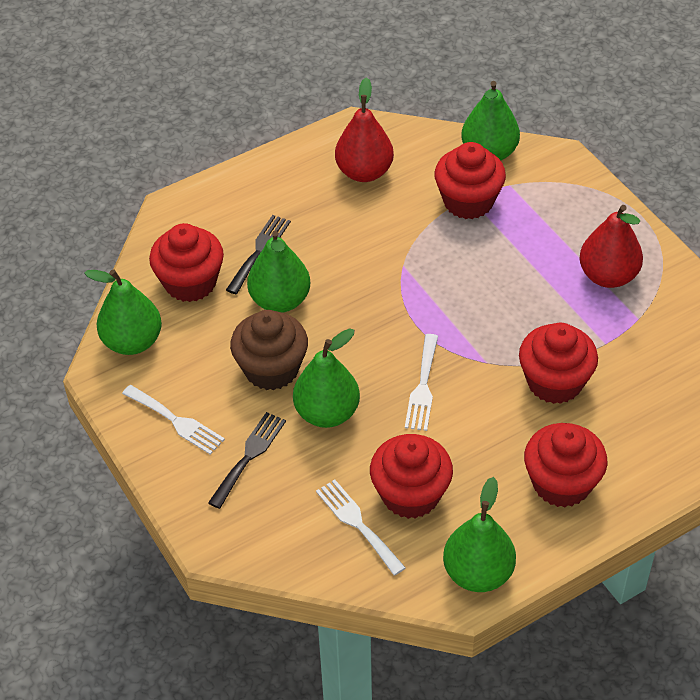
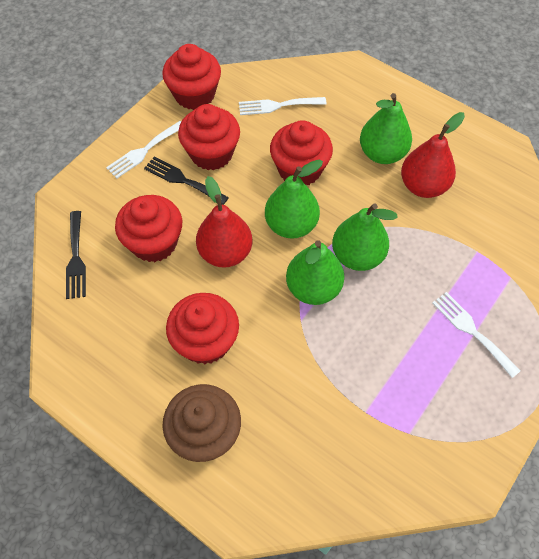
green pear: 5 -> 4

